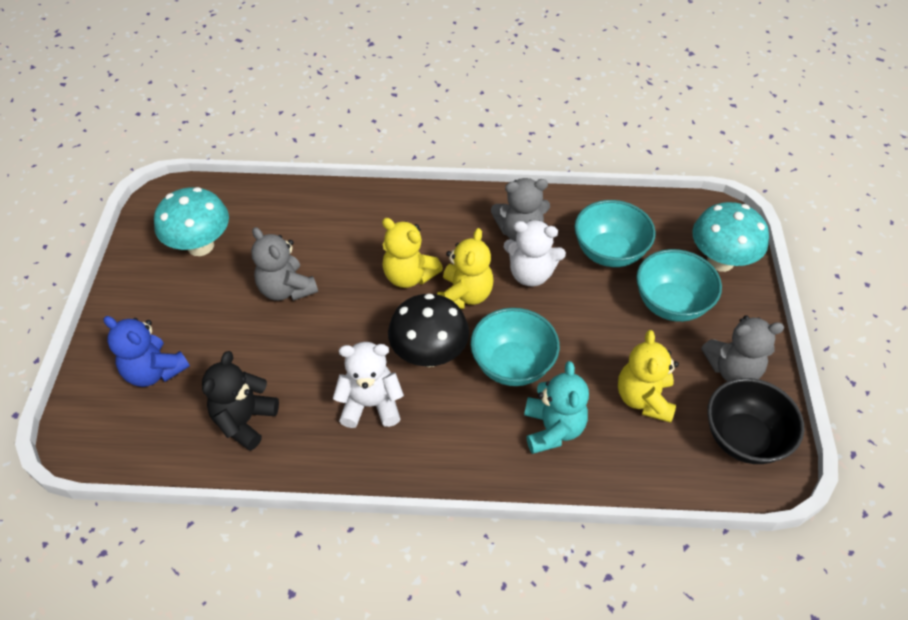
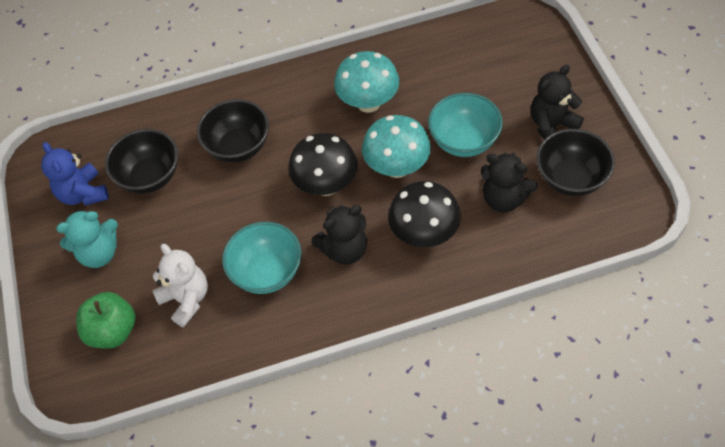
black bowl: 1 -> 3
black mushroom: 1 -> 2
black teddy bear: 1 -> 3
green apple: 0 -> 1
grey teddy bear: 3 -> 0
turquoise bowl: 3 -> 2
white teddy bear: 2 -> 1
yellow teddy bear: 3 -> 0

